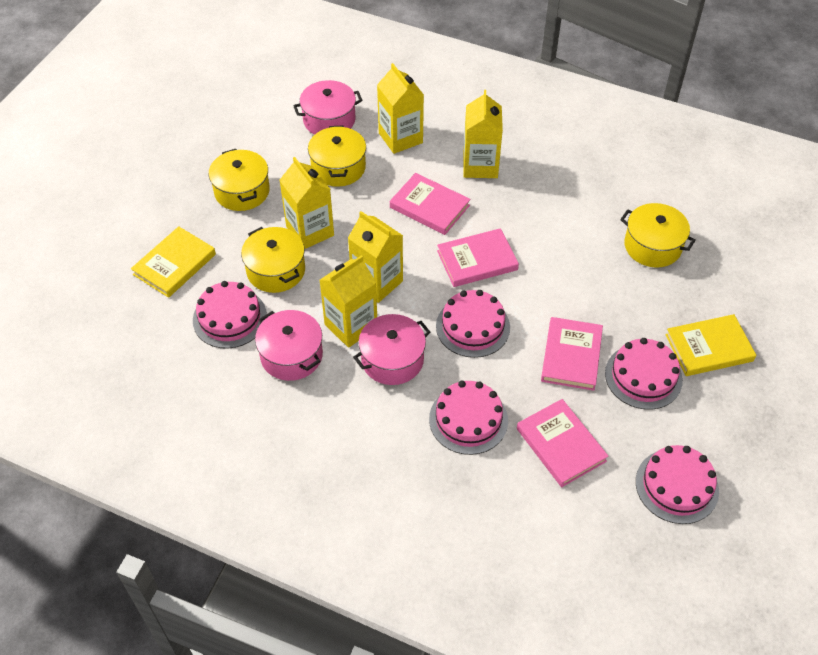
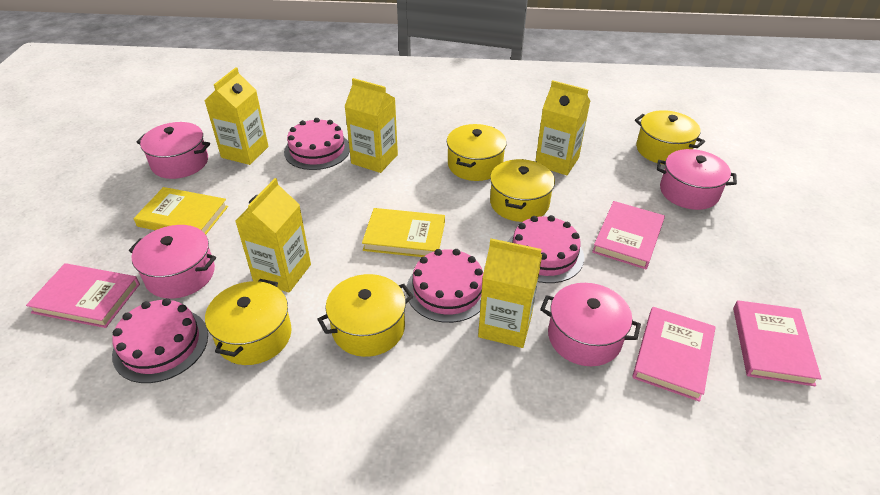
pink cake: 5 -> 4
pink pot: 3 -> 4
yellow pot: 4 -> 5

